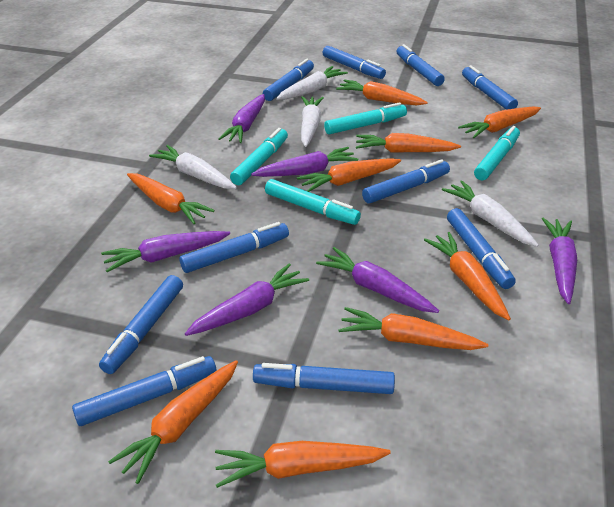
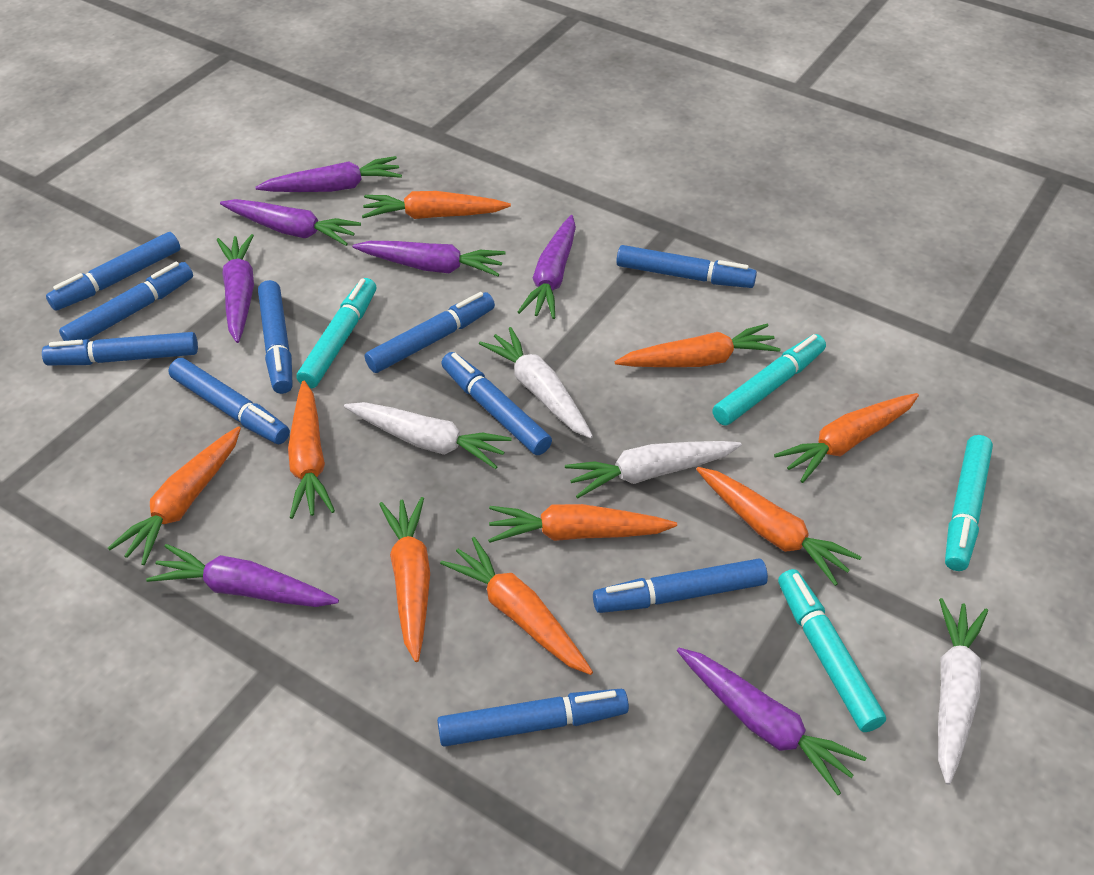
purple carrot: 6 -> 7

